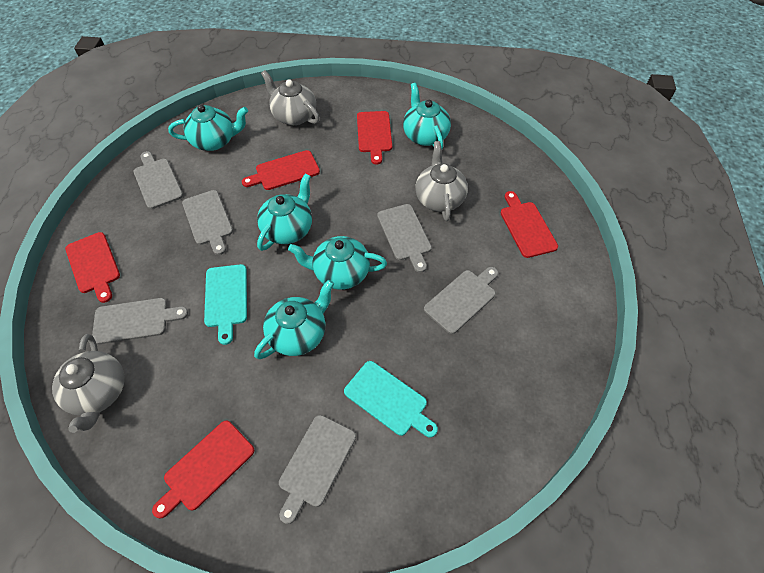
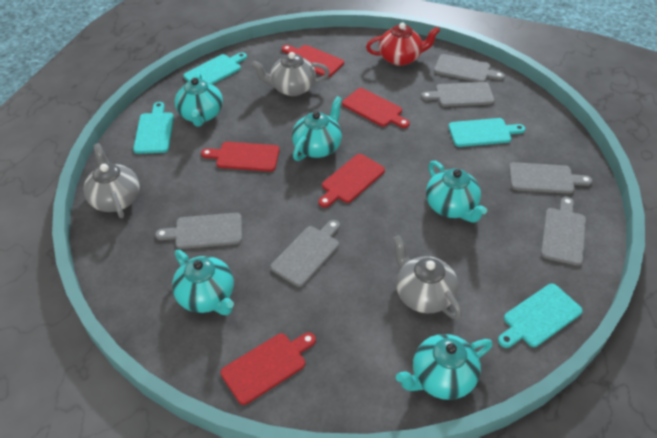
red teapot: 0 -> 1
turquoise cutting board: 2 -> 4

